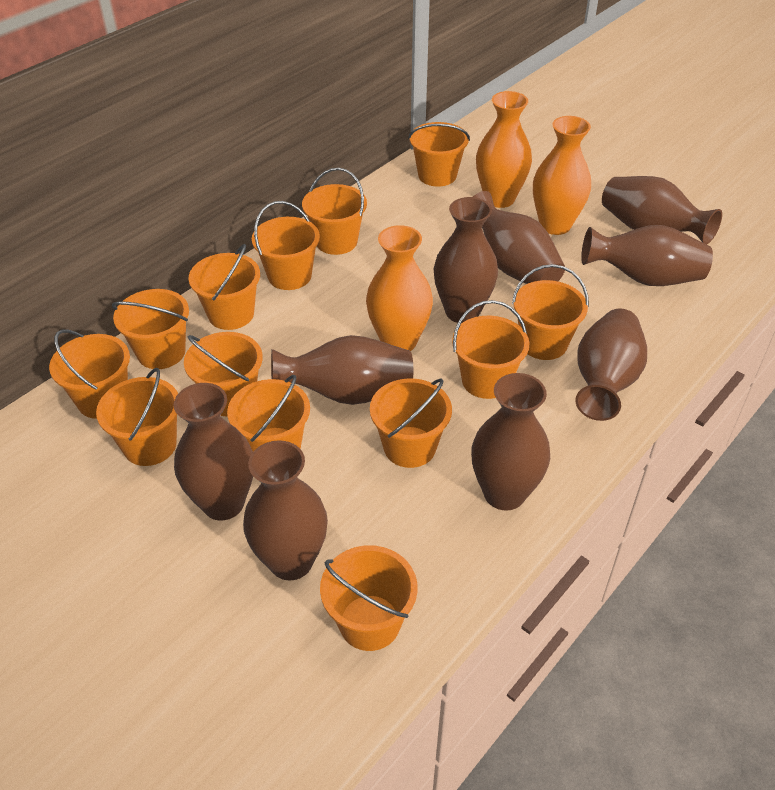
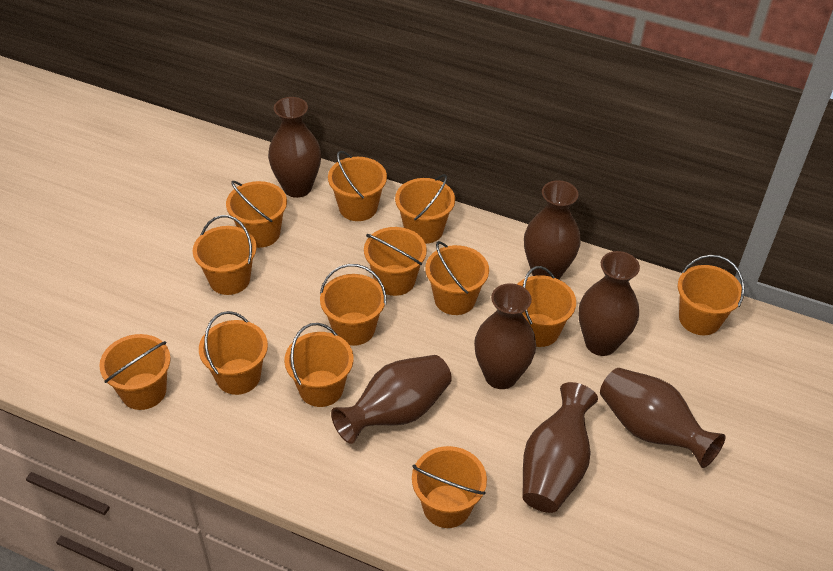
brown vase: 9 -> 7
orange vase: 3 -> 0

